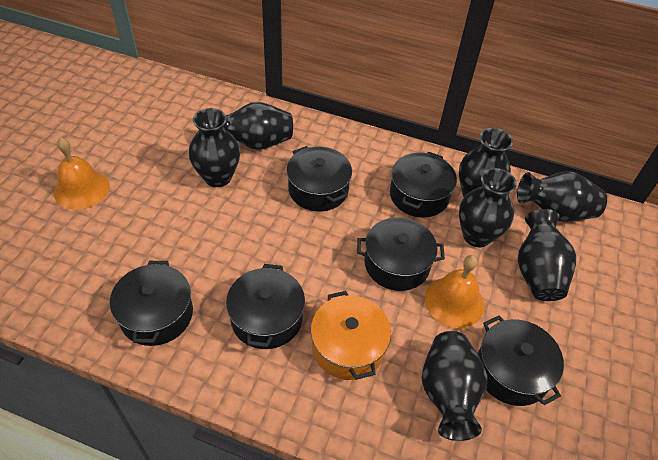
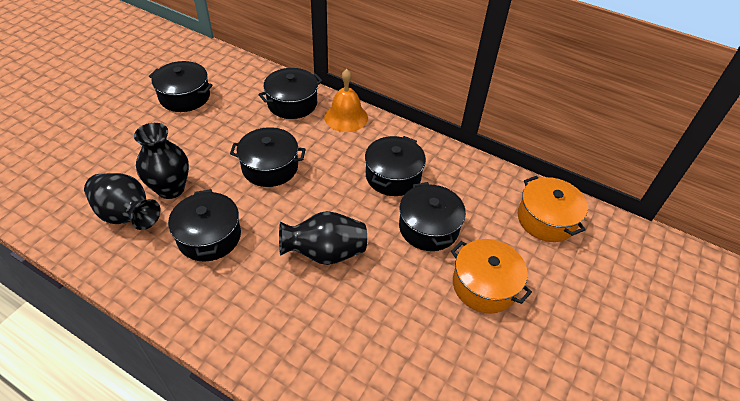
black vase: 7 -> 3
orange bell: 2 -> 1
orange pot: 1 -> 2

